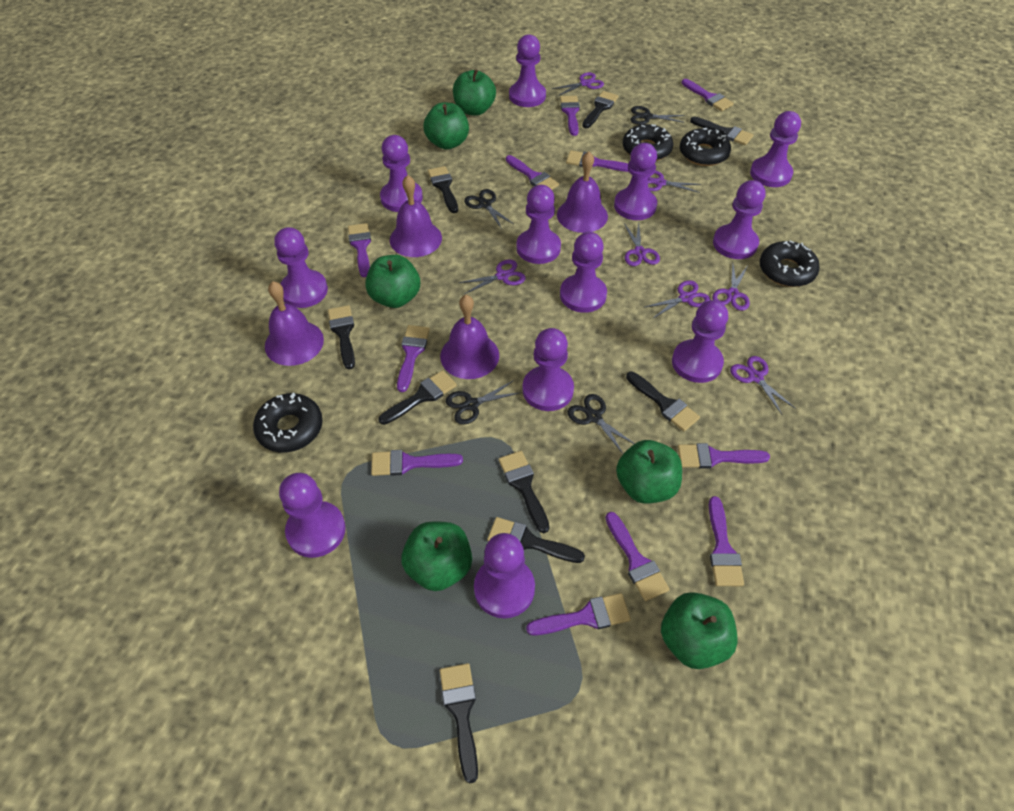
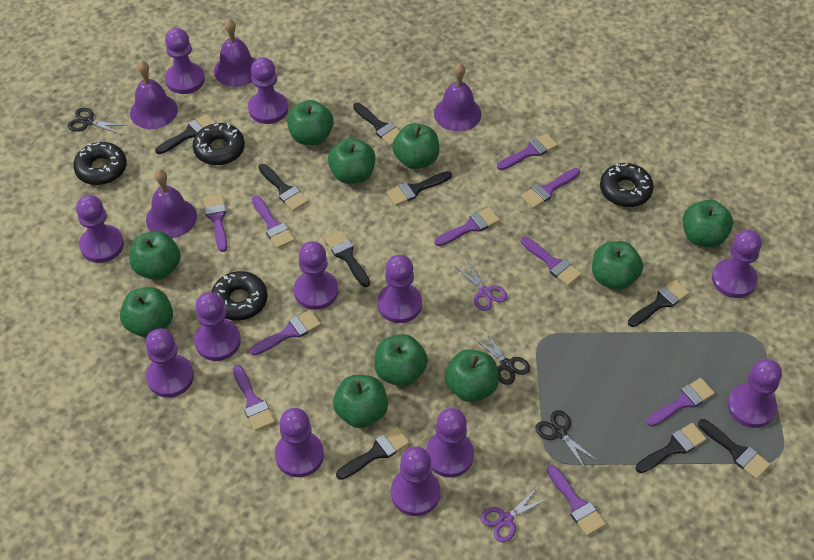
black scissors: 4 -> 3
green apple: 6 -> 10
purple brush: 11 -> 10
purple scissors: 7 -> 2

